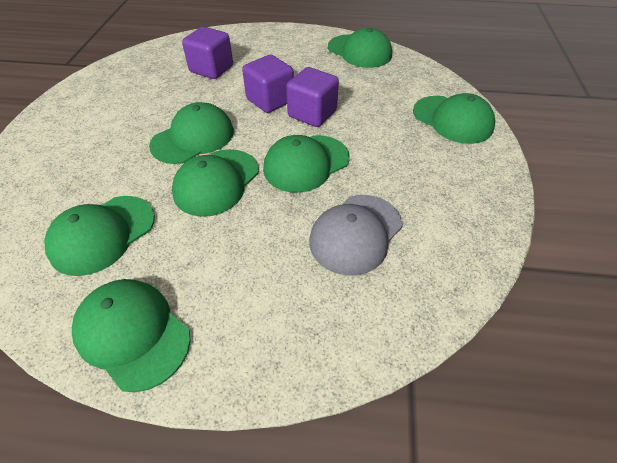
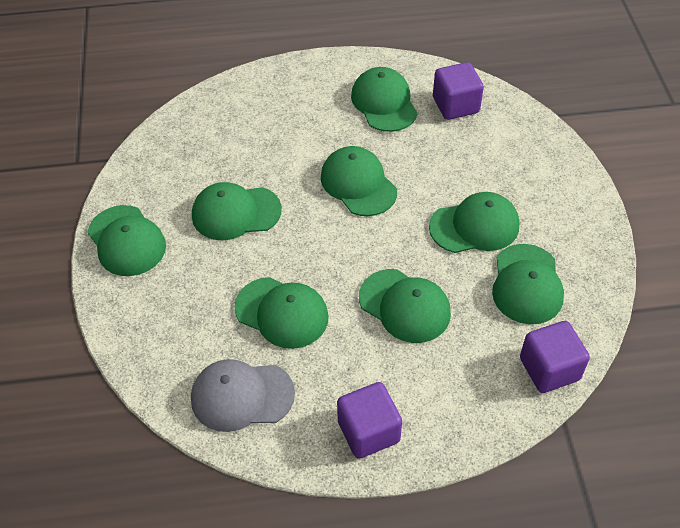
green cap: 7 -> 8

